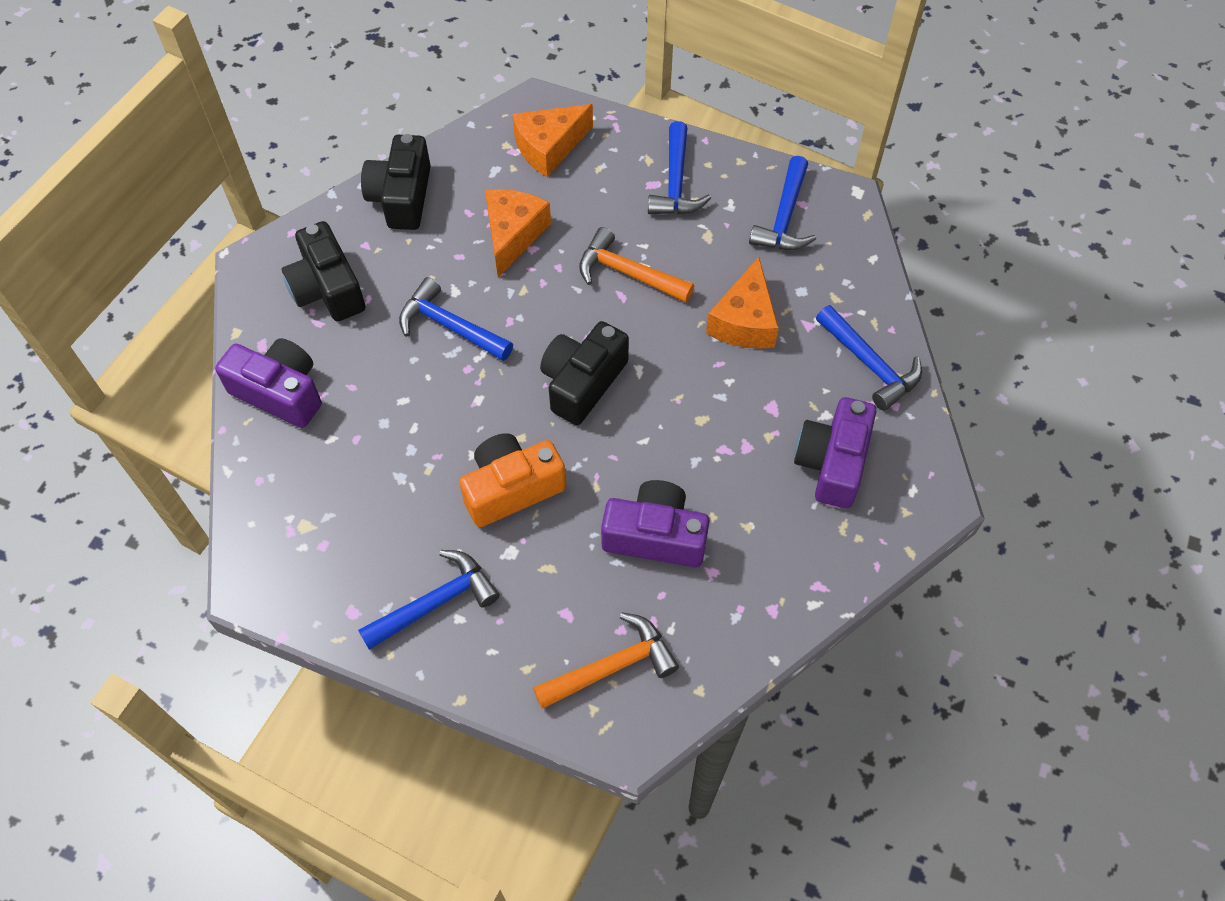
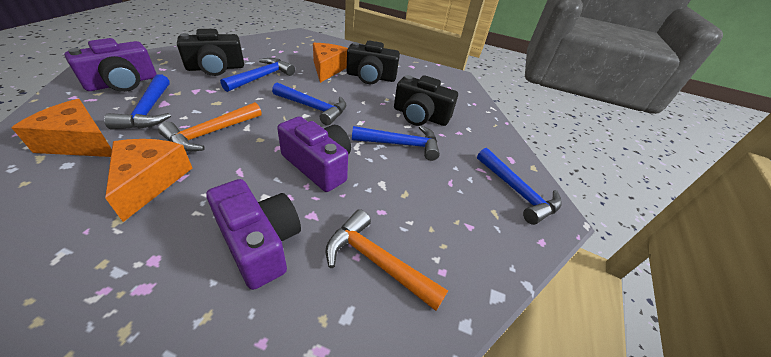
orange camera: 1 -> 0

